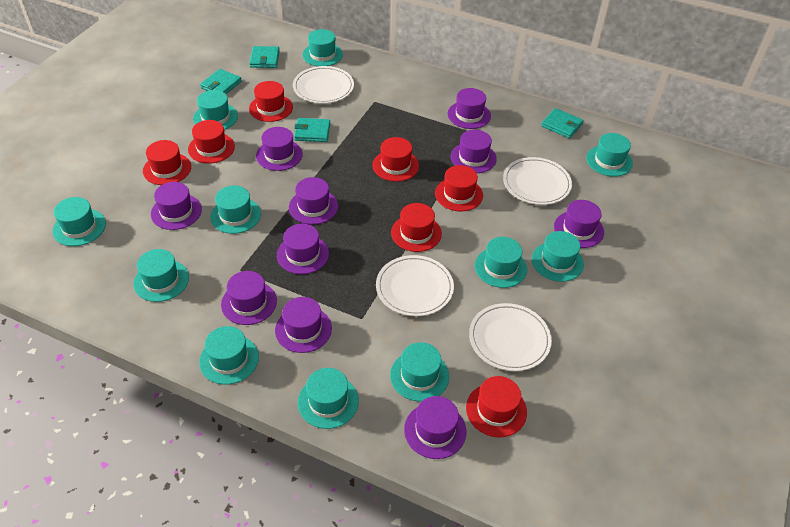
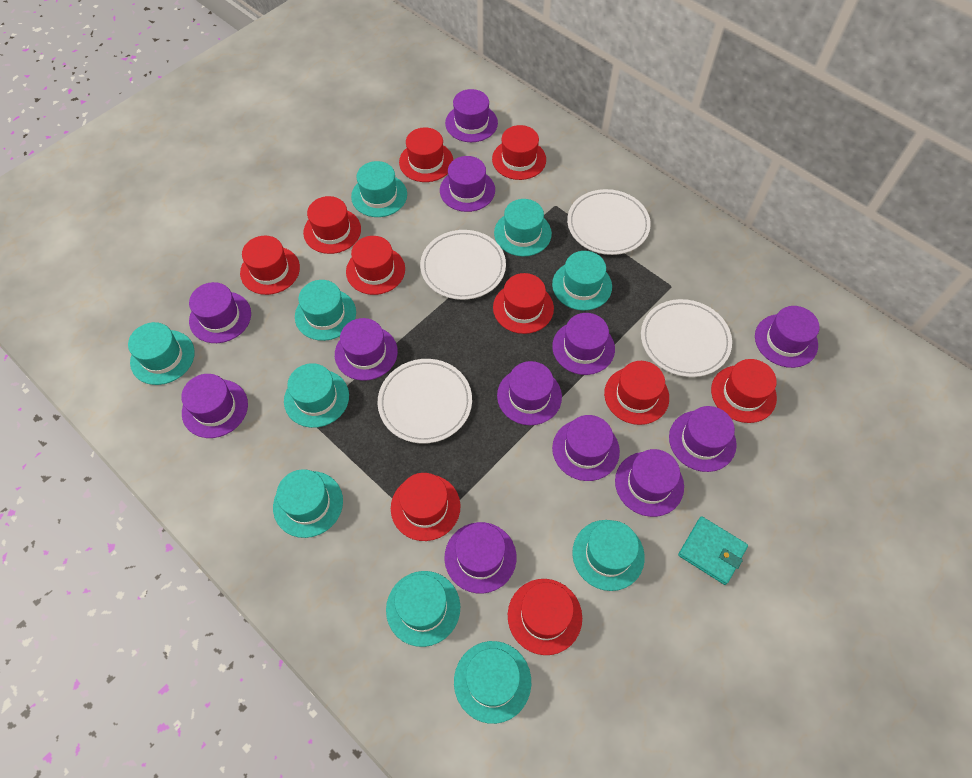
purple hat: 10 -> 12
red hat: 7 -> 10
turquoise hat: 11 -> 10
turquoise wallet: 4 -> 1

